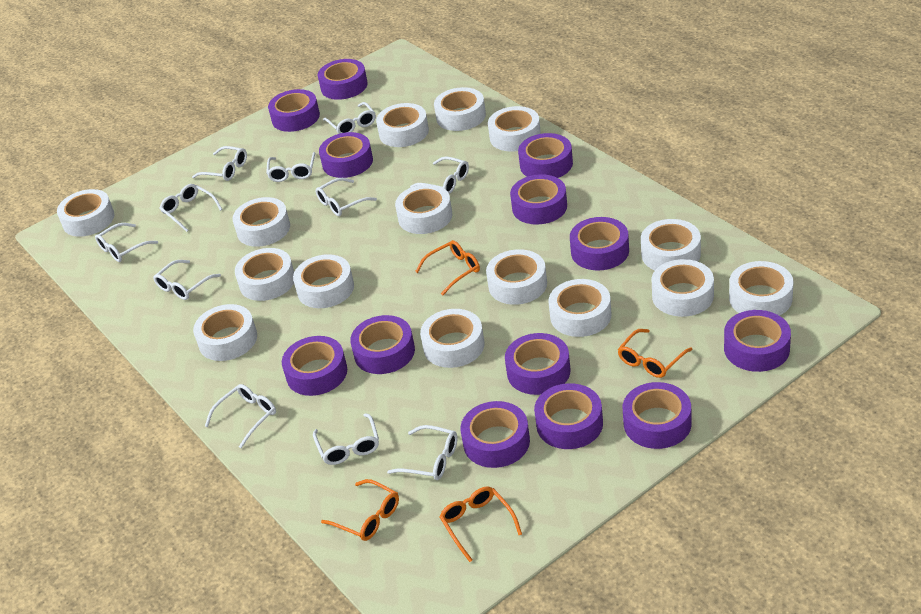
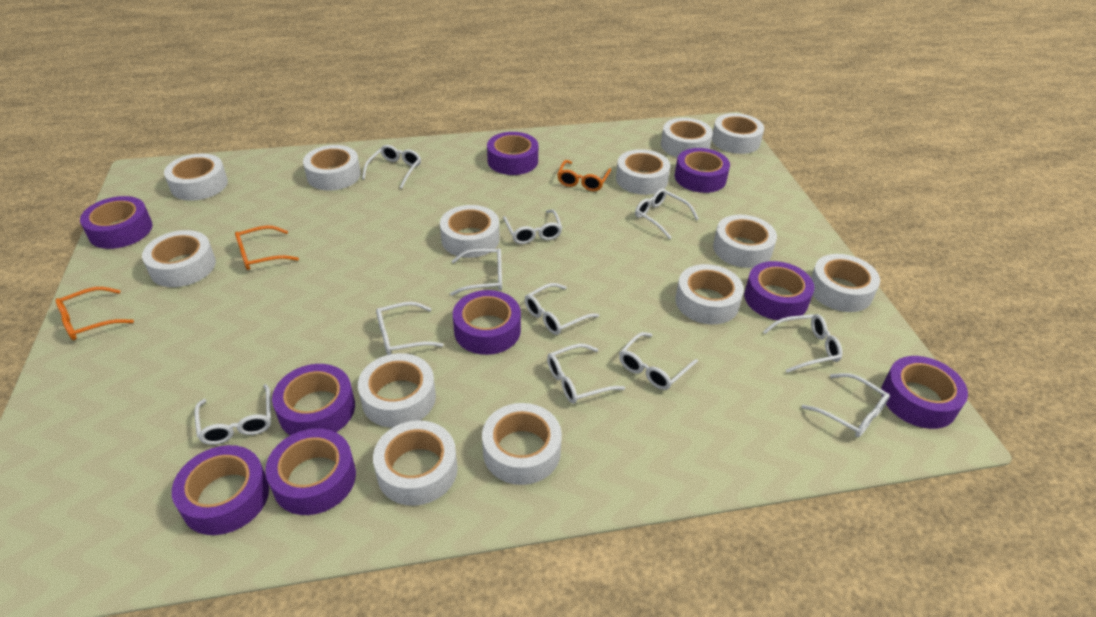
orange glasses: 4 -> 3
purple tape: 13 -> 9
white tape: 15 -> 13

